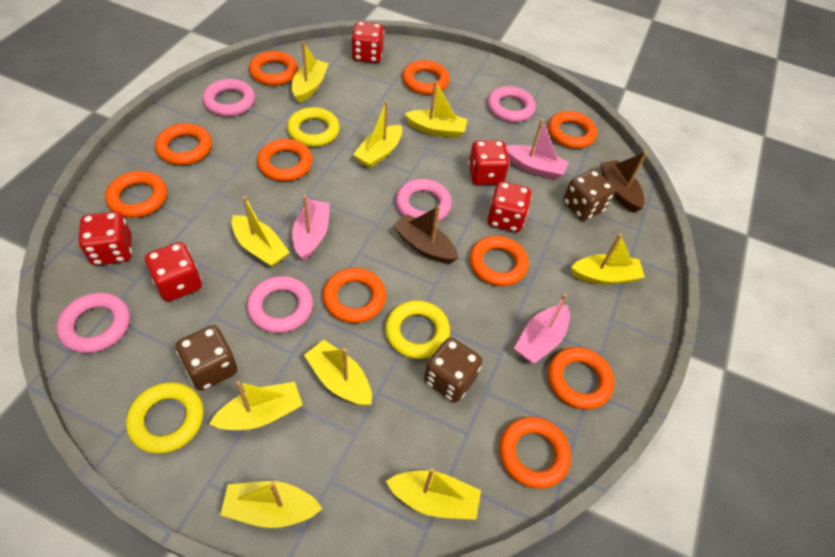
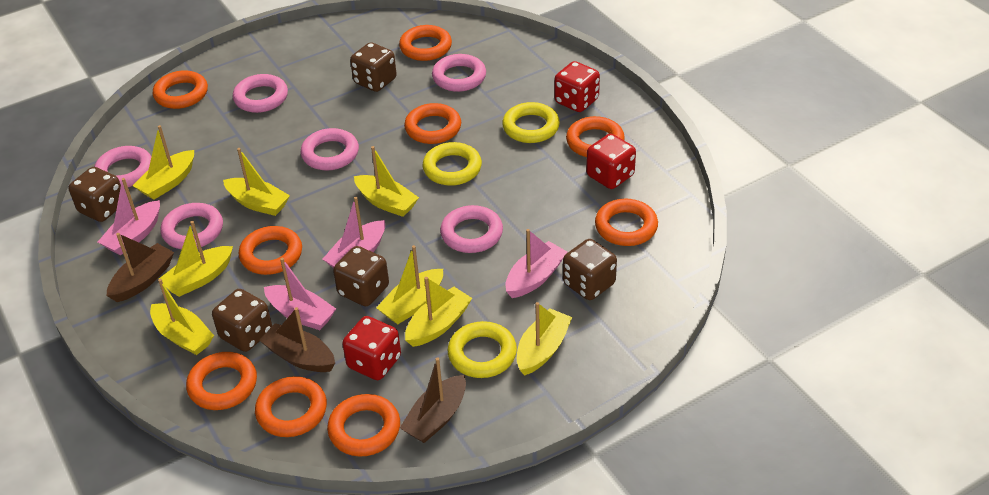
brown boat: 2 -> 3
brown dice: 3 -> 5
orange ring: 10 -> 9
pink boat: 3 -> 4
pink ring: 5 -> 6
red dice: 5 -> 3
yellow boat: 9 -> 8

